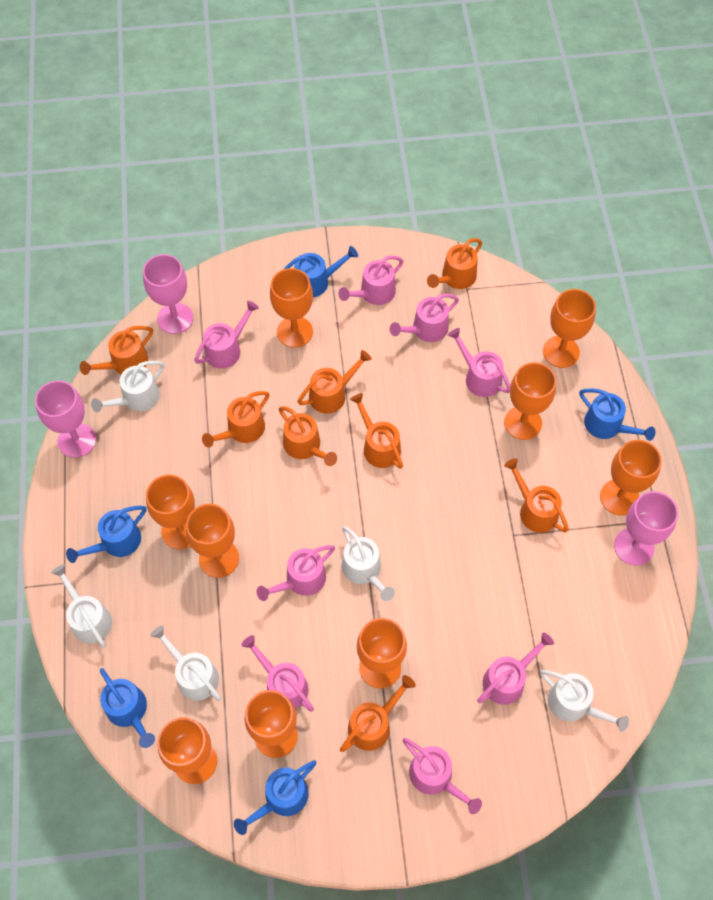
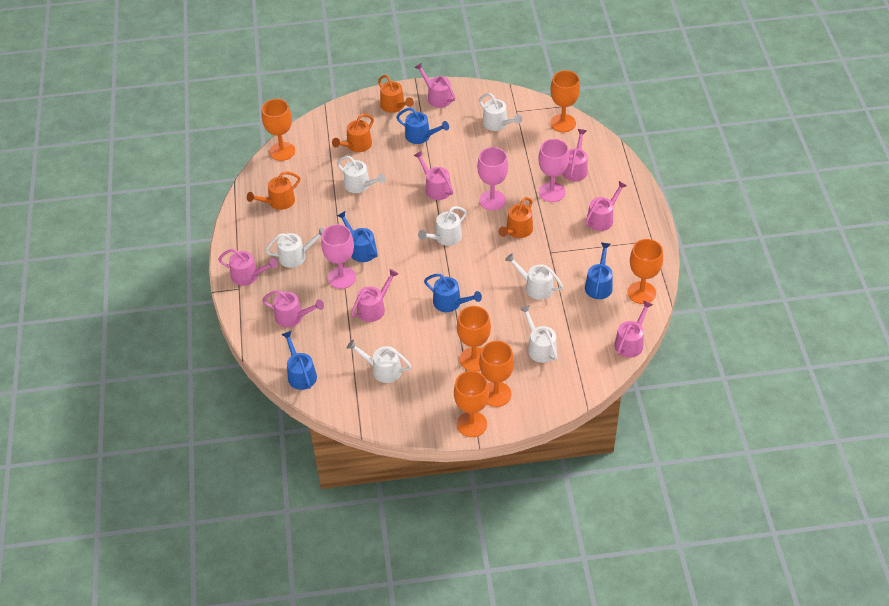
orange goblet: 9 -> 6
orange watering can: 8 -> 4
white watering can: 5 -> 7

